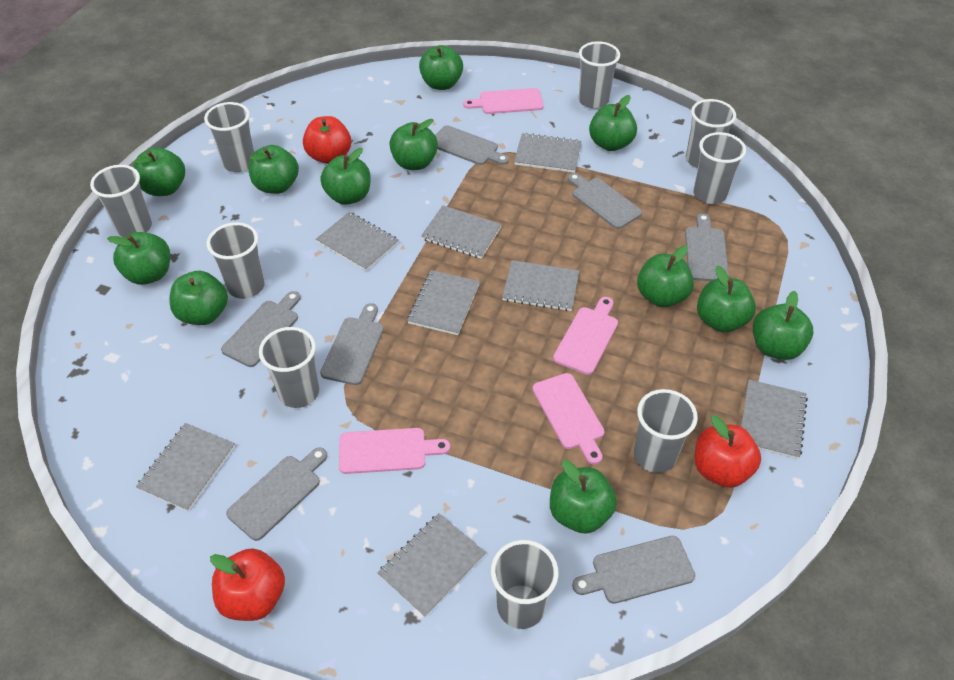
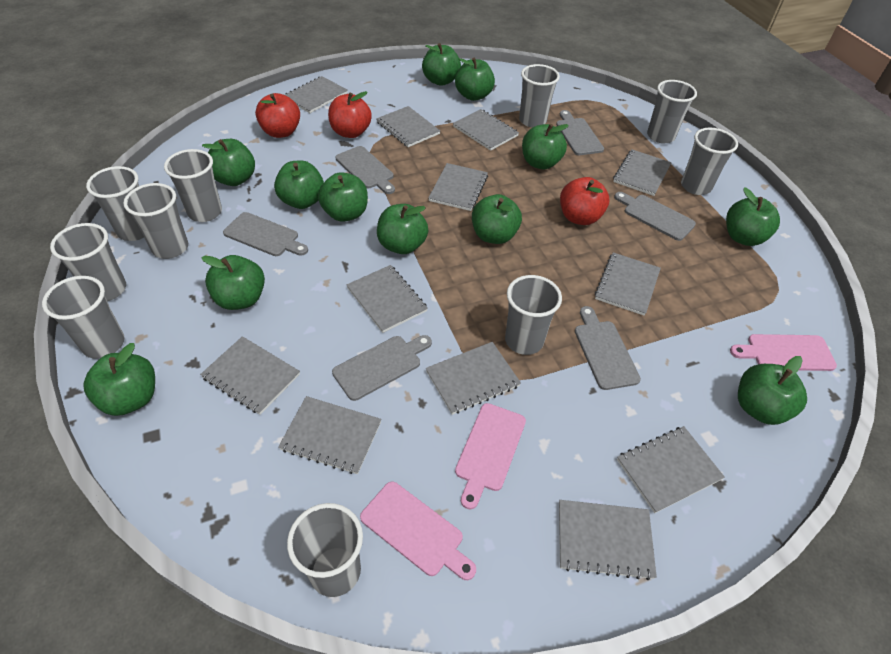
grey cup: 9 -> 10
grey cutting board: 7 -> 6
grey notebook: 8 -> 12
pink cutting board: 4 -> 3

